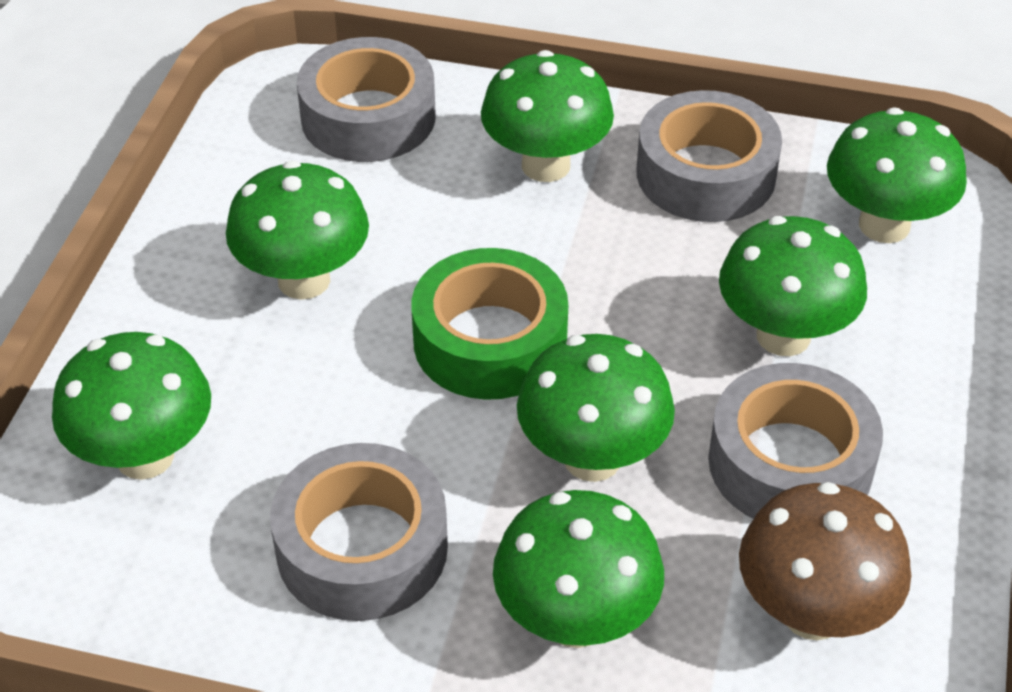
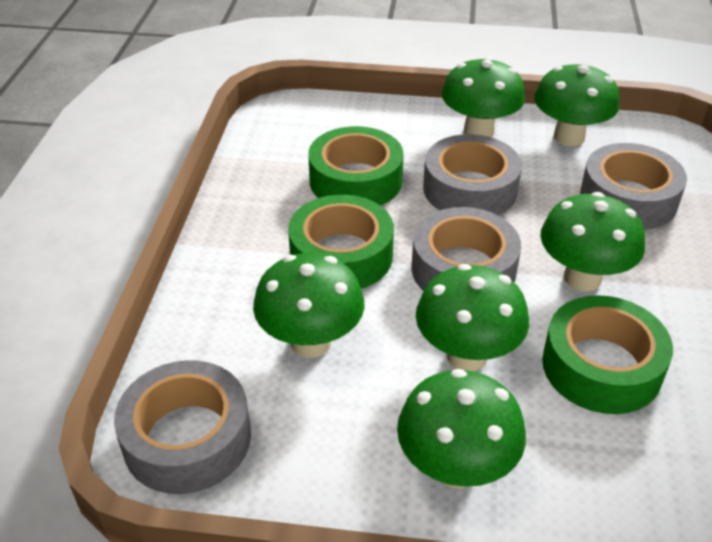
brown mushroom: 1 -> 0
green mushroom: 7 -> 6
green tape: 1 -> 3

